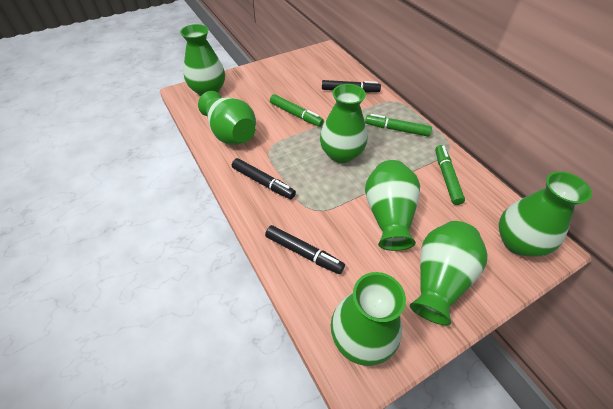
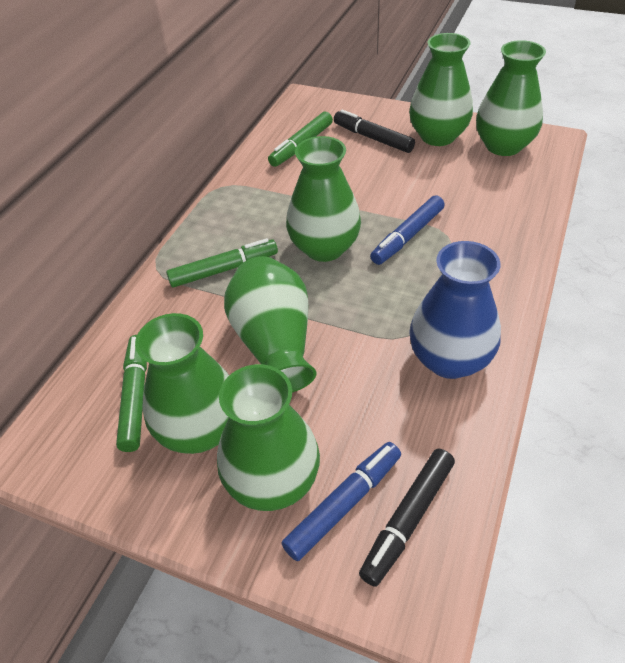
black marker: 3 -> 2
blue marker: 0 -> 2
blue vase: 0 -> 1
green vase: 7 -> 6

